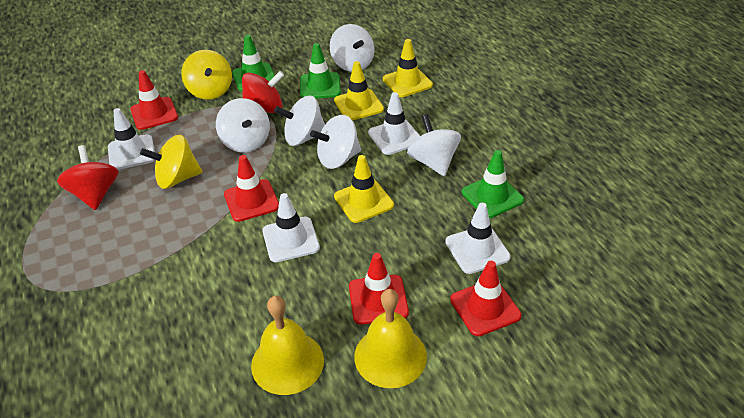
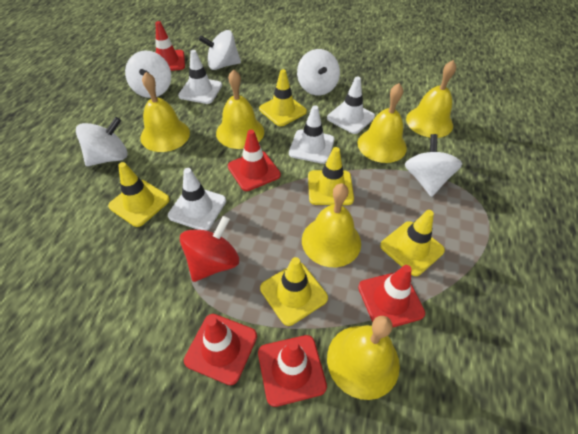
green traffic cone: 3 -> 0
red spinning top: 2 -> 1
red traffic cone: 4 -> 5
yellow bell: 2 -> 6
yellow spinning top: 2 -> 0
yellow traffic cone: 3 -> 5

